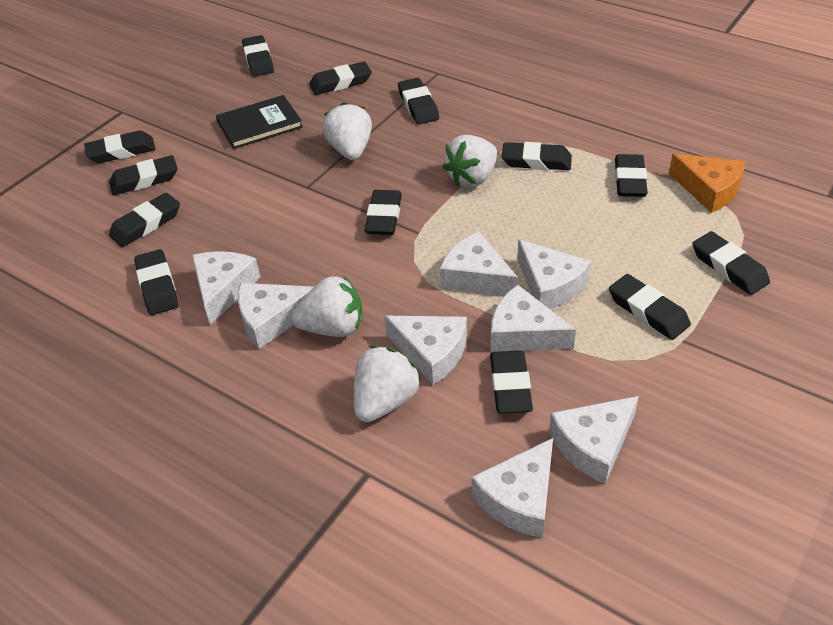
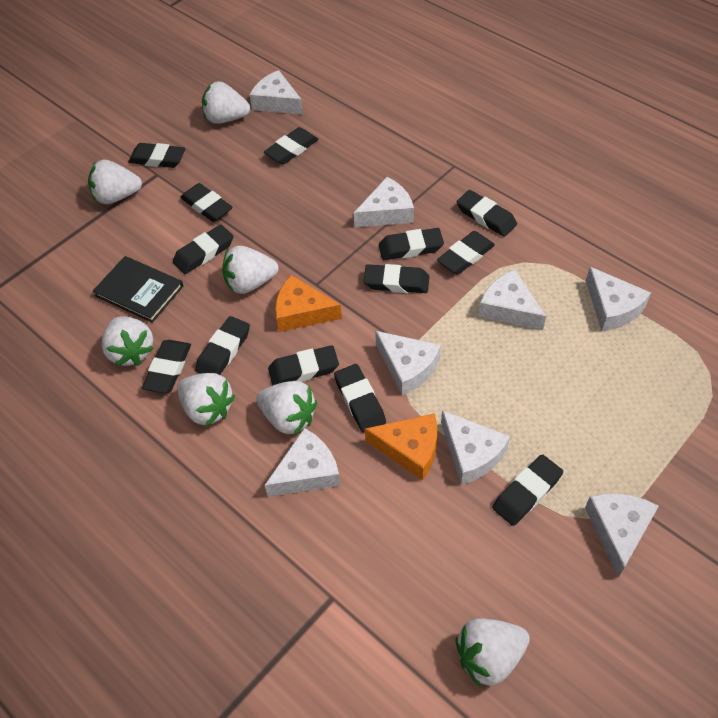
orange cheese: 1 -> 2
white strawberry: 4 -> 7

